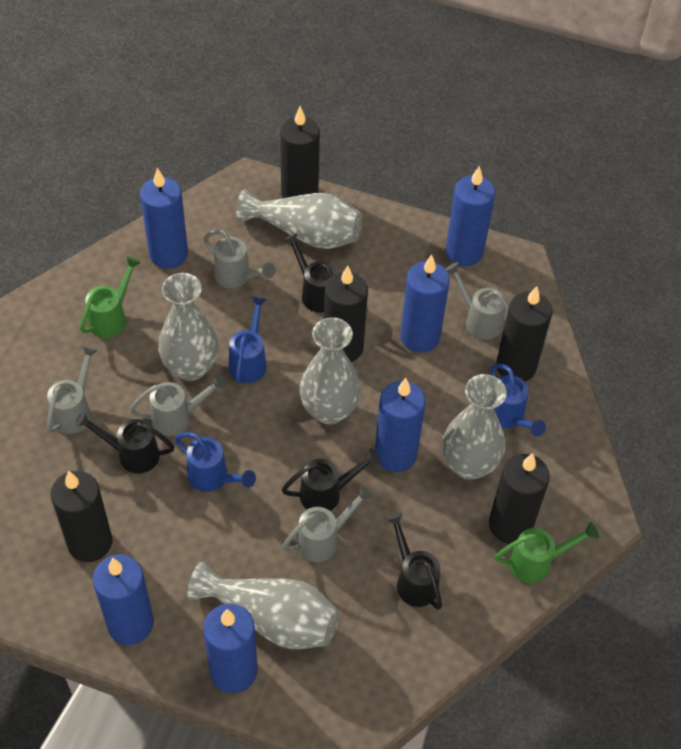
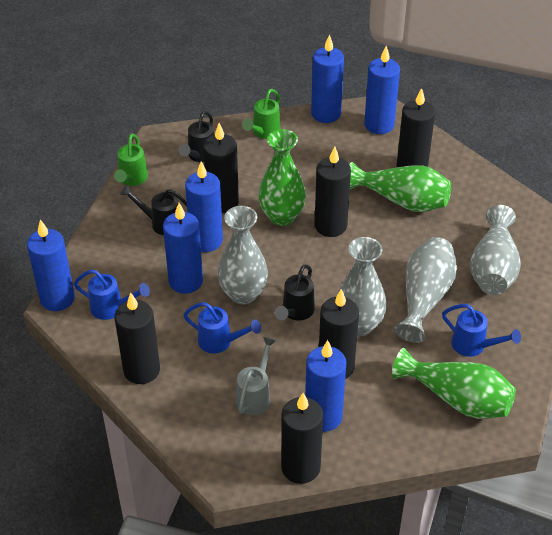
black candle: 5 -> 6
black watering can: 4 -> 3
green vase: 0 -> 3
grey vase: 5 -> 4
grey watering can: 5 -> 1

